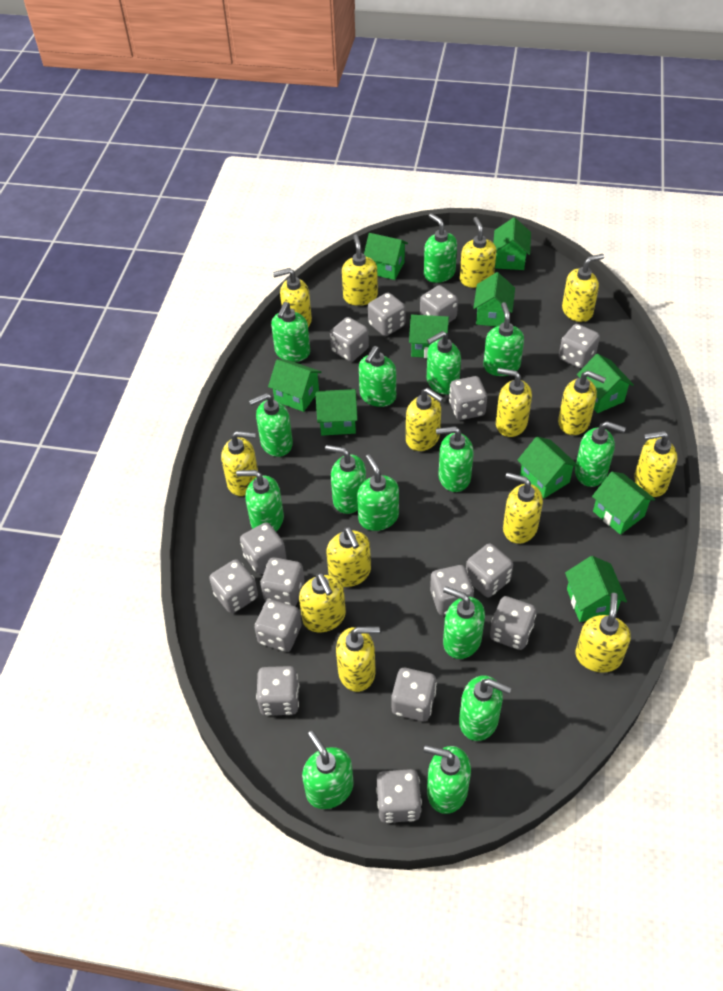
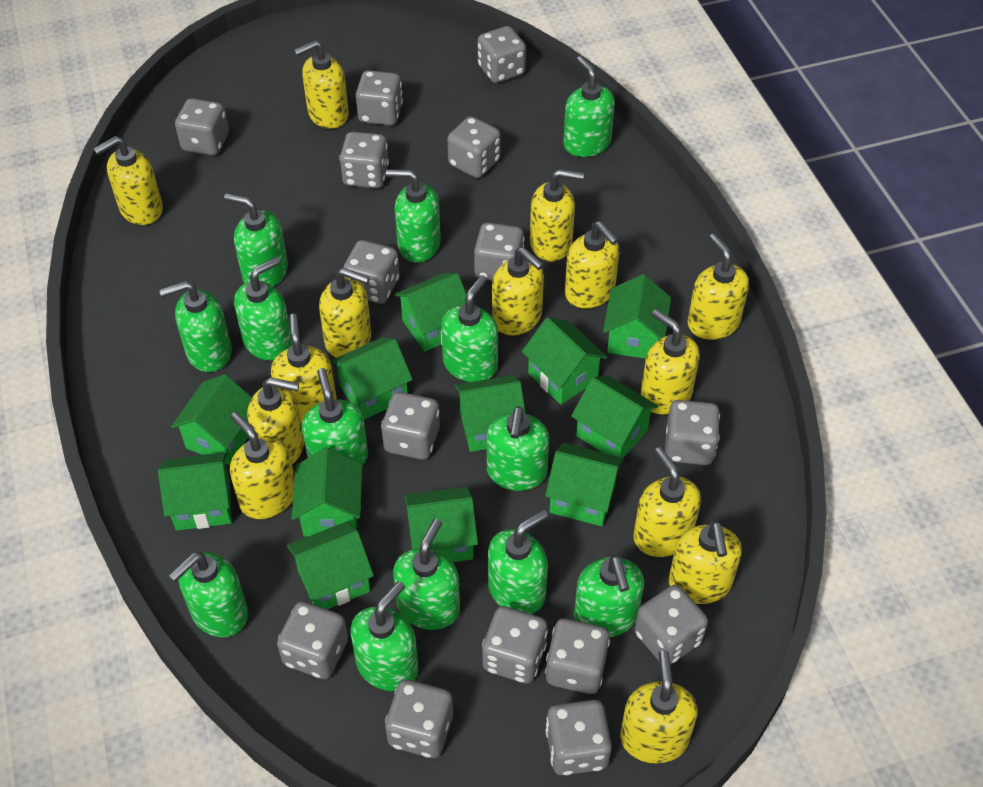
green house: 10 -> 12
green soap dispenser: 15 -> 13

